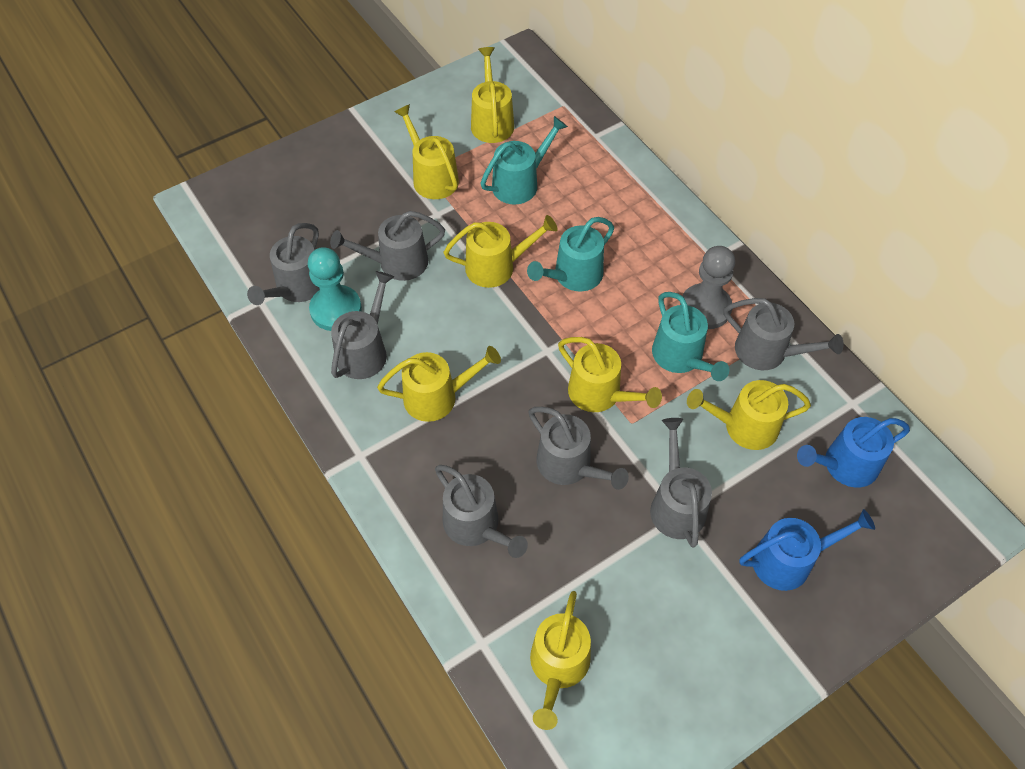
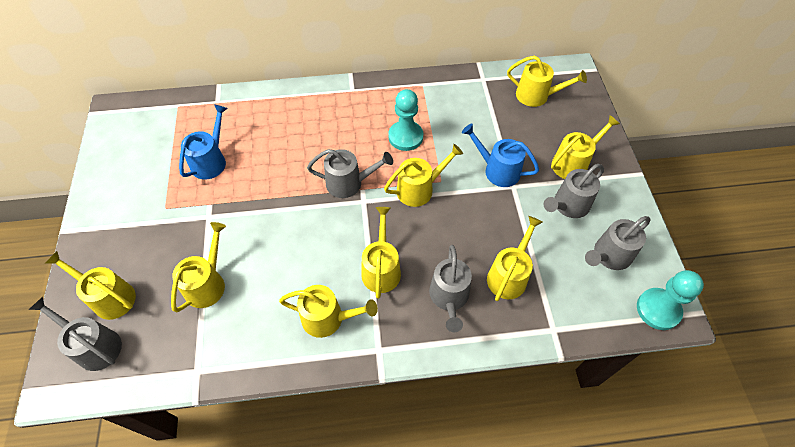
grey pawn: 1 -> 0
grey watering can: 7 -> 5
turquoise pawn: 1 -> 2
turquoise watering can: 3 -> 0
yellow watering can: 7 -> 8

